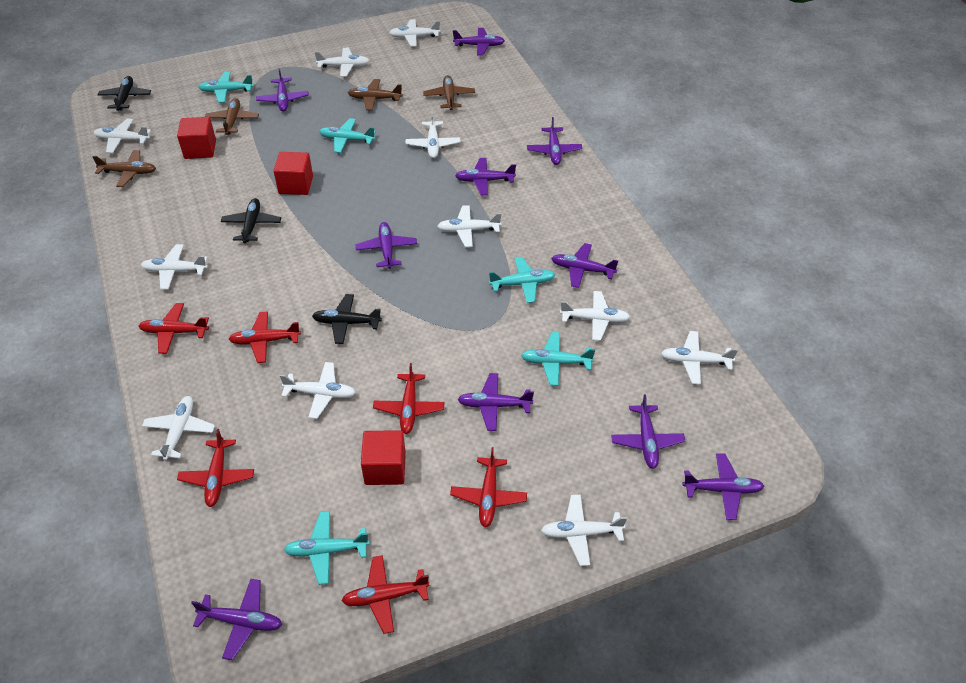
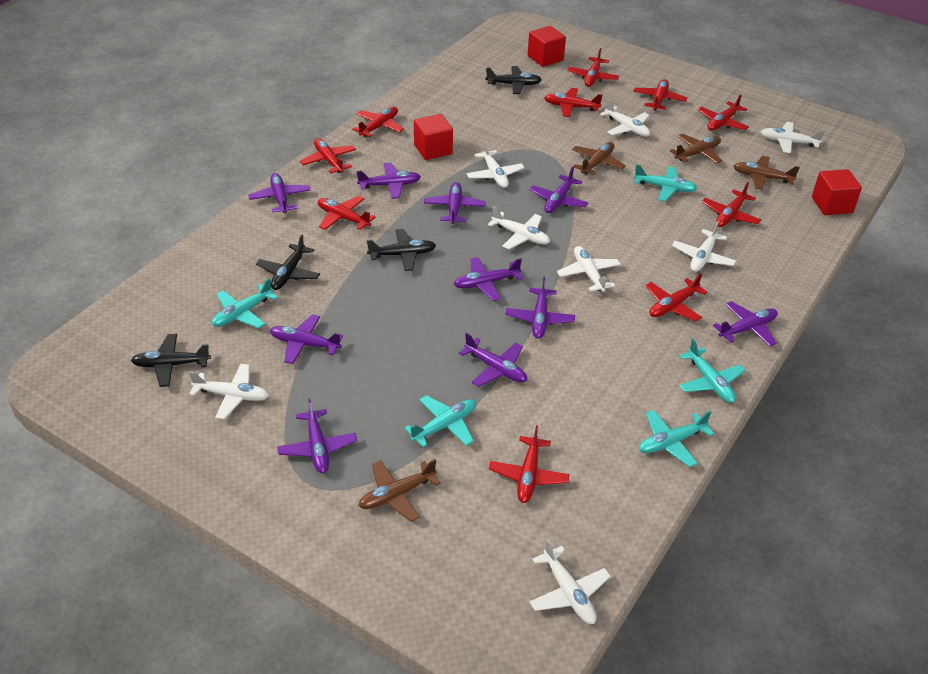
black plane: 3 -> 4
red plane: 6 -> 10
white plane: 11 -> 8

